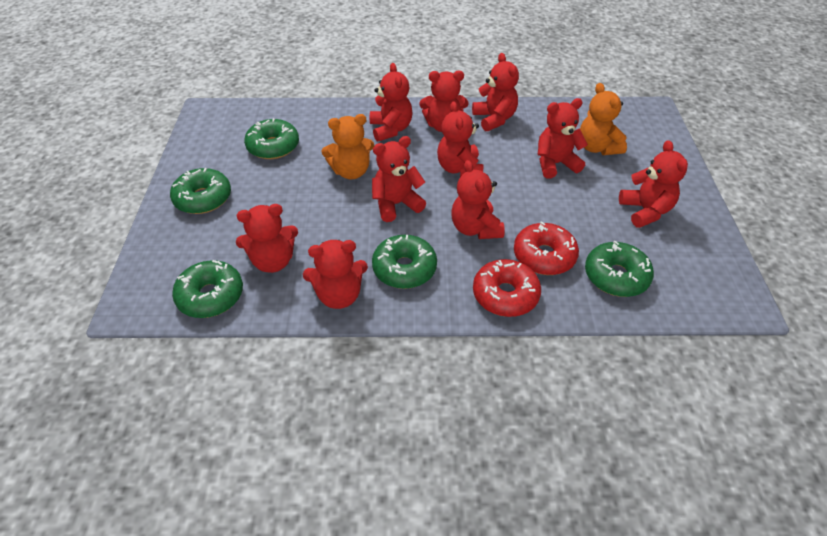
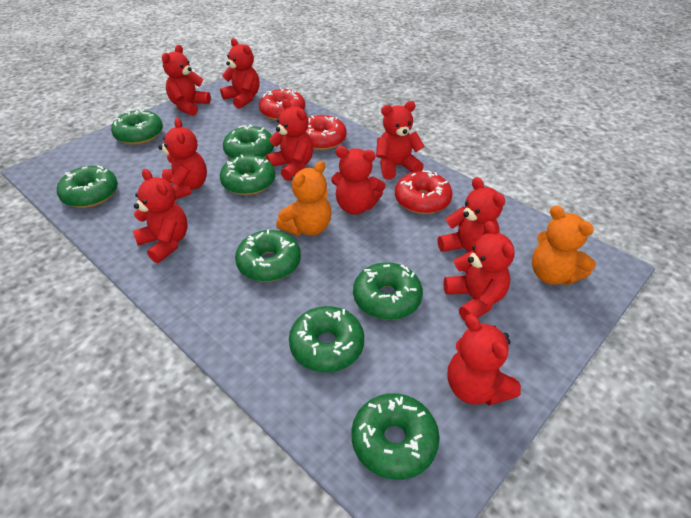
green donut: 5 -> 8
red donut: 2 -> 3

